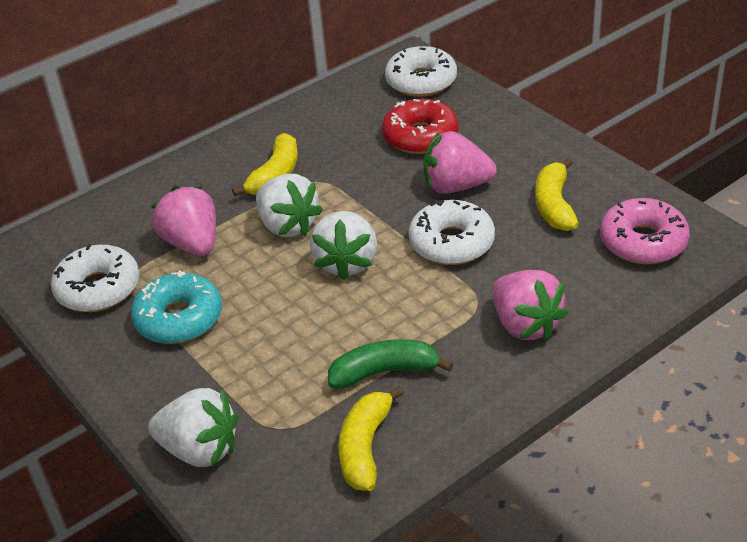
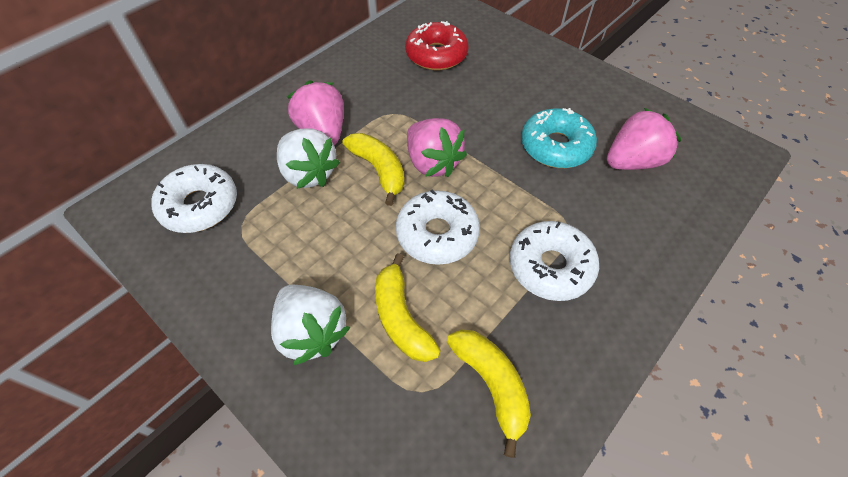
green banana: 1 -> 0
pink donut: 1 -> 0
white strawberry: 3 -> 2

